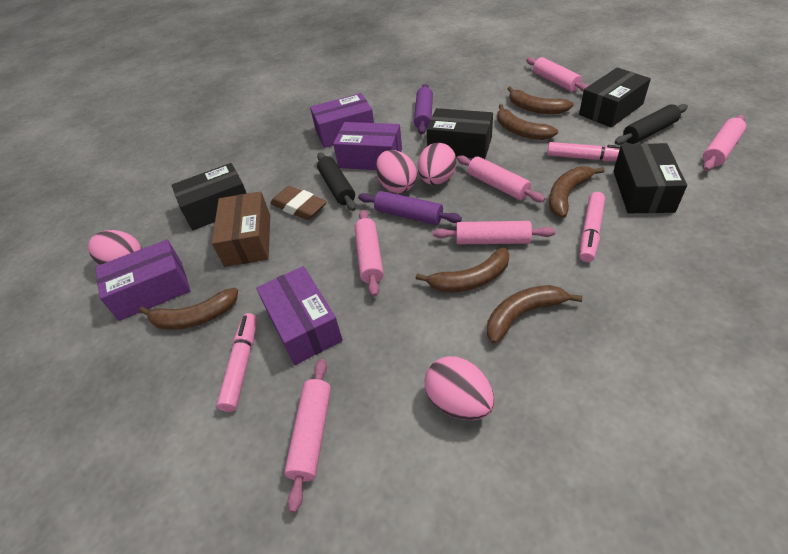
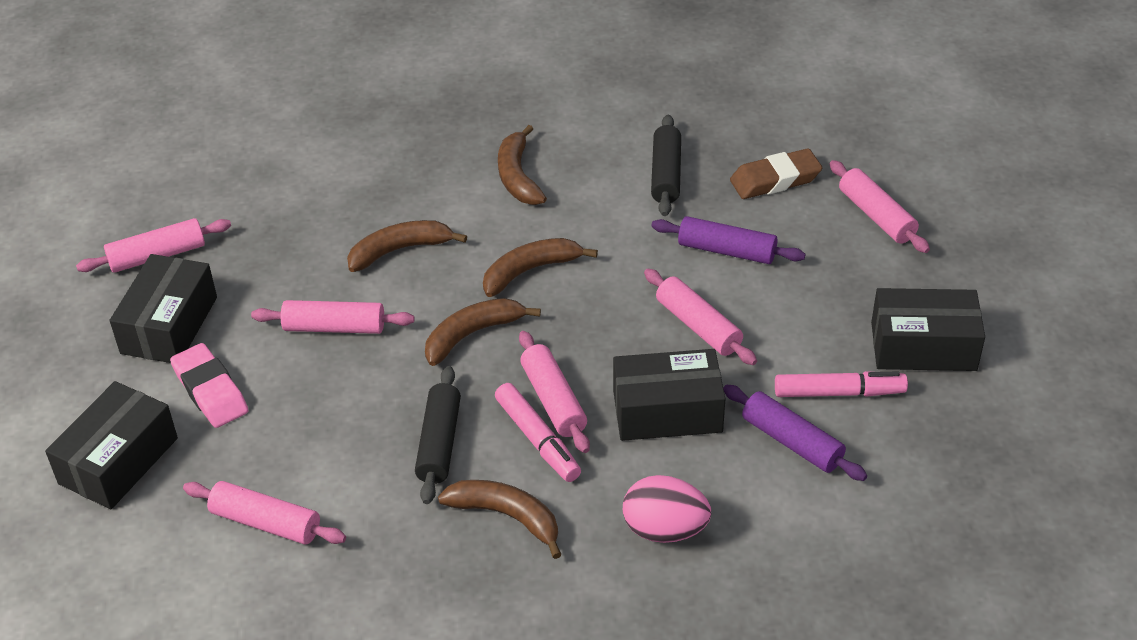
brown banana: 6 -> 5
brown box: 1 -> 0
pink egg: 4 -> 1
pink eraser: 0 -> 1
pink marker: 3 -> 2
purple box: 4 -> 0

